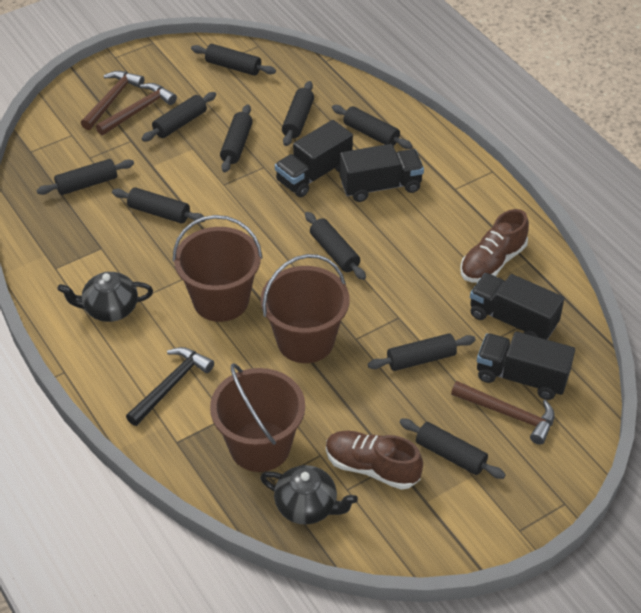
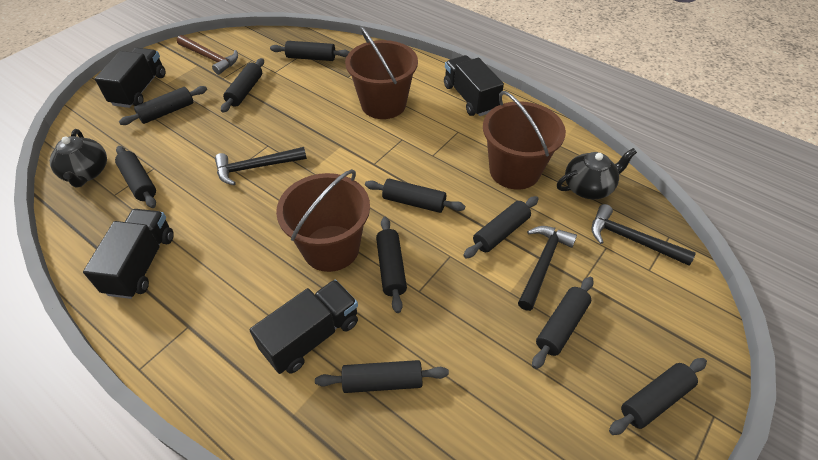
black hammer: 1 -> 3
brown hammer: 3 -> 1
brown shoe: 2 -> 0

